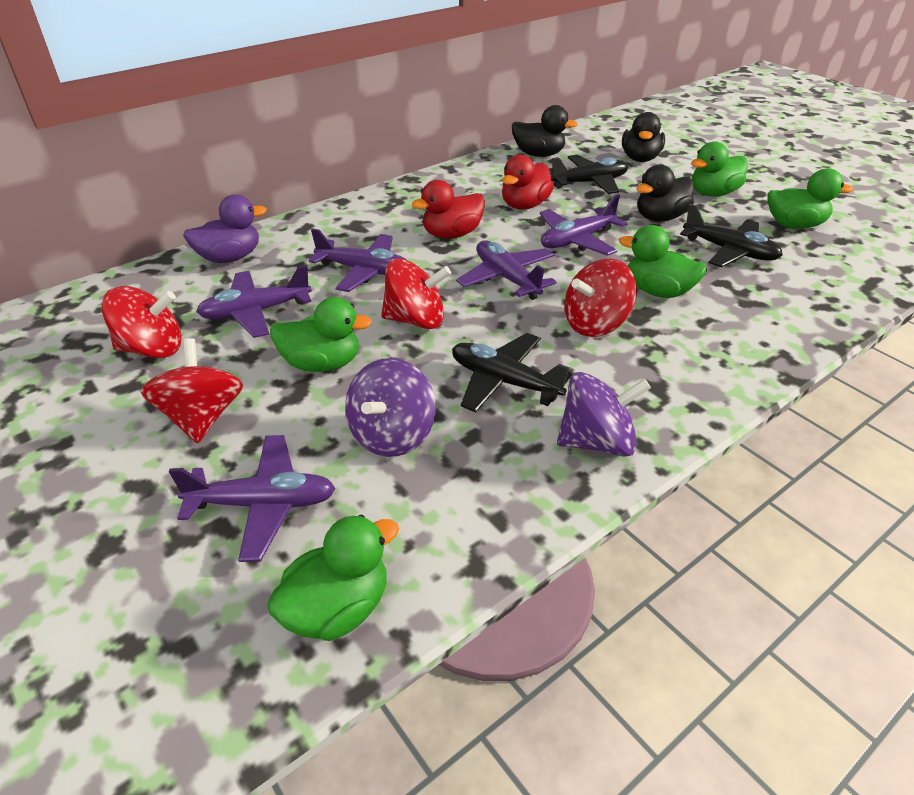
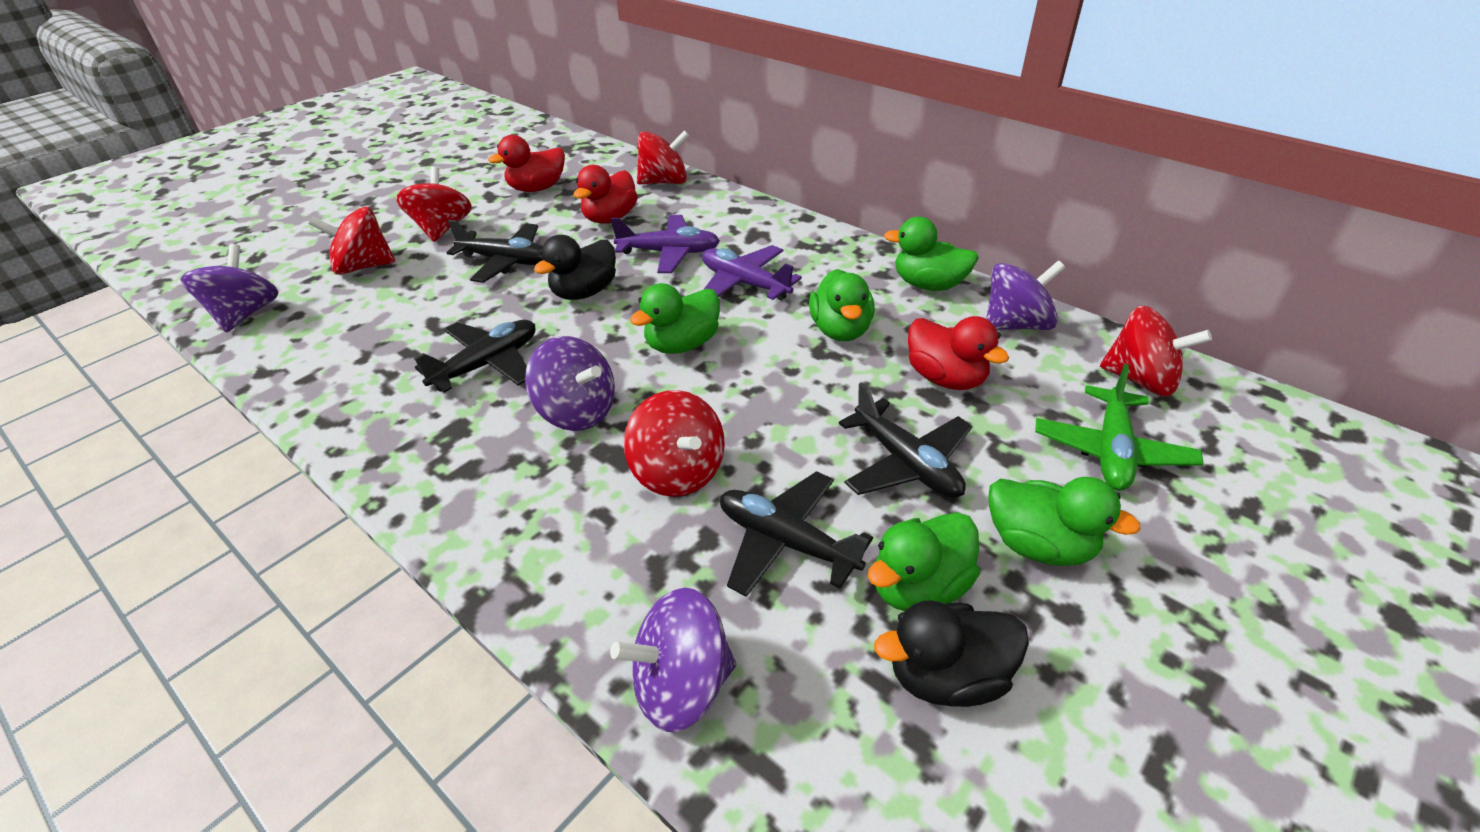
black duck: 3 -> 2
black plane: 3 -> 4
green plane: 0 -> 1
purple duck: 1 -> 0
purple plane: 5 -> 2
purple spinning top: 2 -> 4
red duck: 2 -> 3
red spinning top: 4 -> 5

